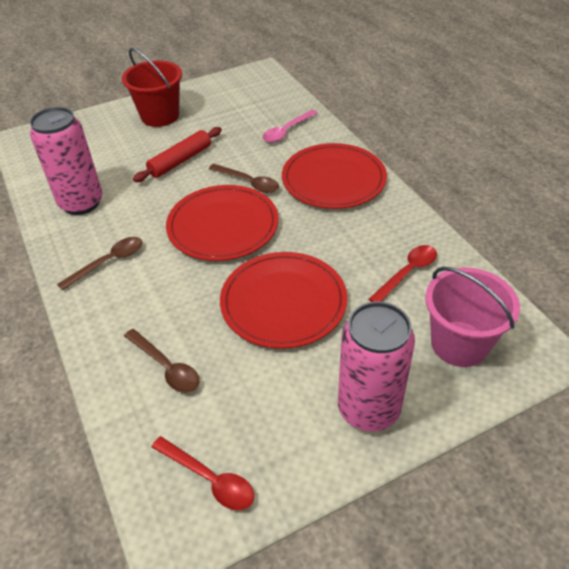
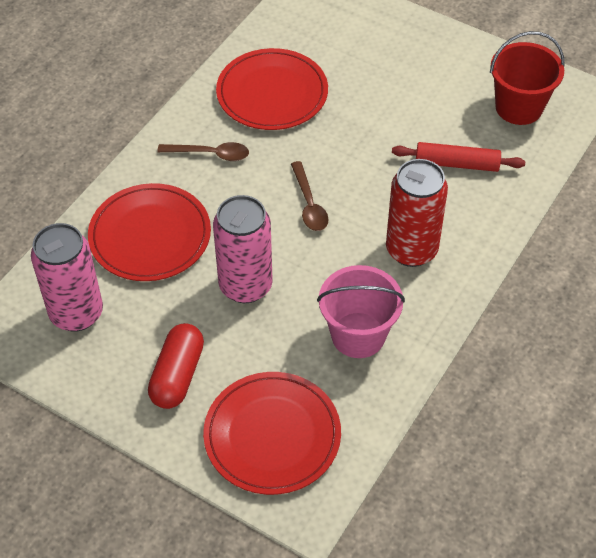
brown spoon: 3 -> 2
pink spoon: 1 -> 0
red can: 0 -> 1
red capsule: 0 -> 1
red spoon: 2 -> 0

